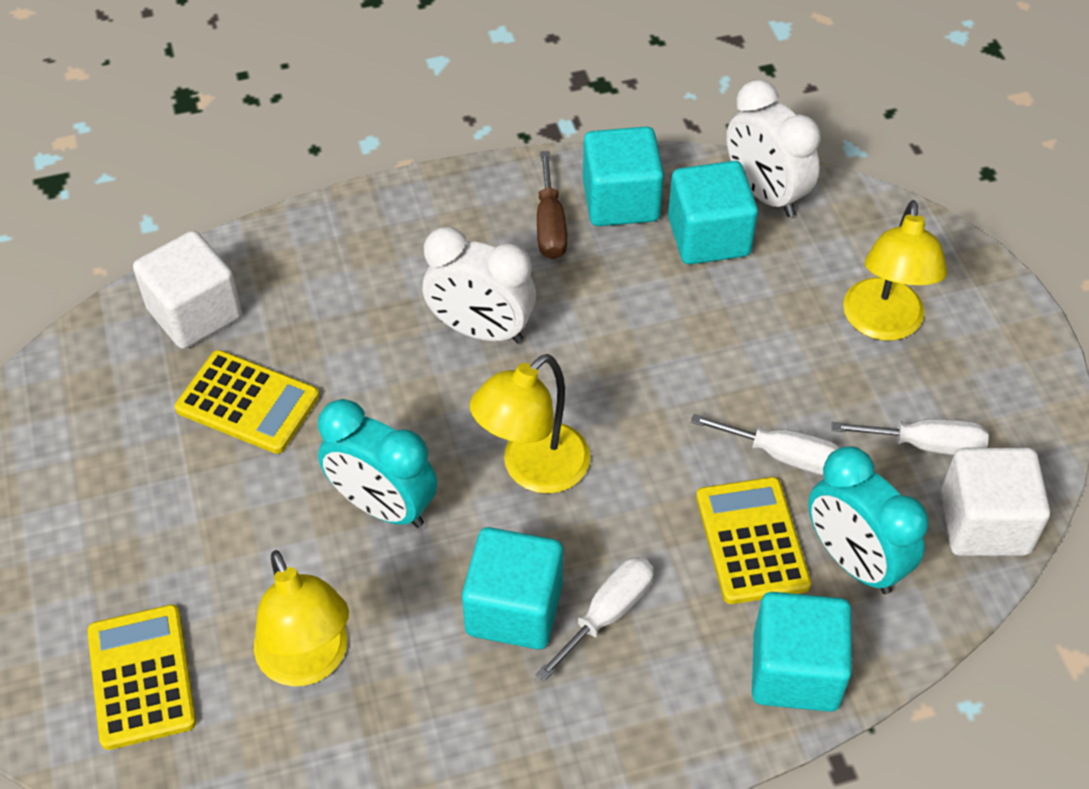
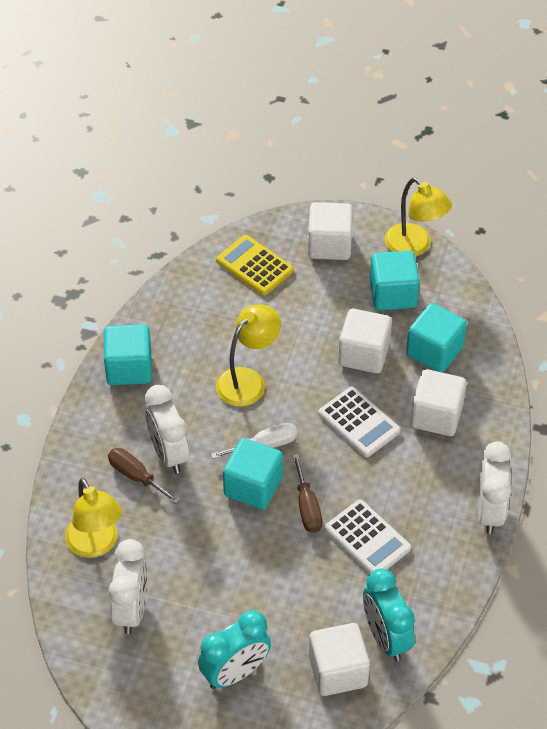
brown screwdriver: 1 -> 2
white calculator: 0 -> 2
white clock: 2 -> 3
white cube: 2 -> 4
white screwdriver: 3 -> 1
yellow calculator: 3 -> 1

